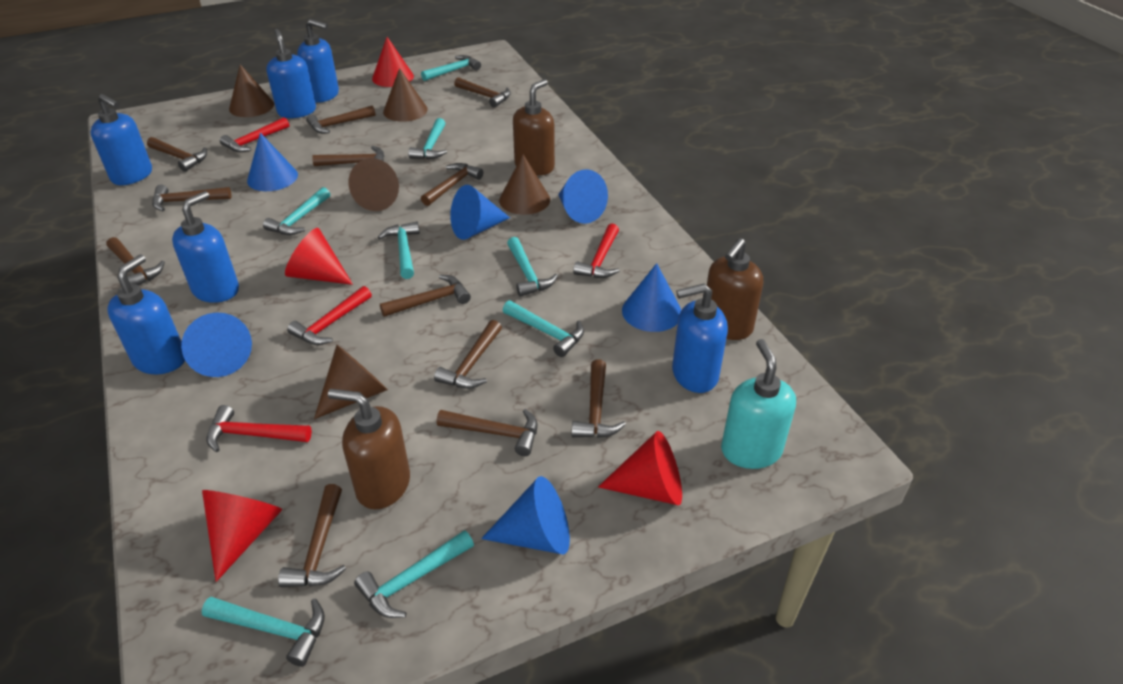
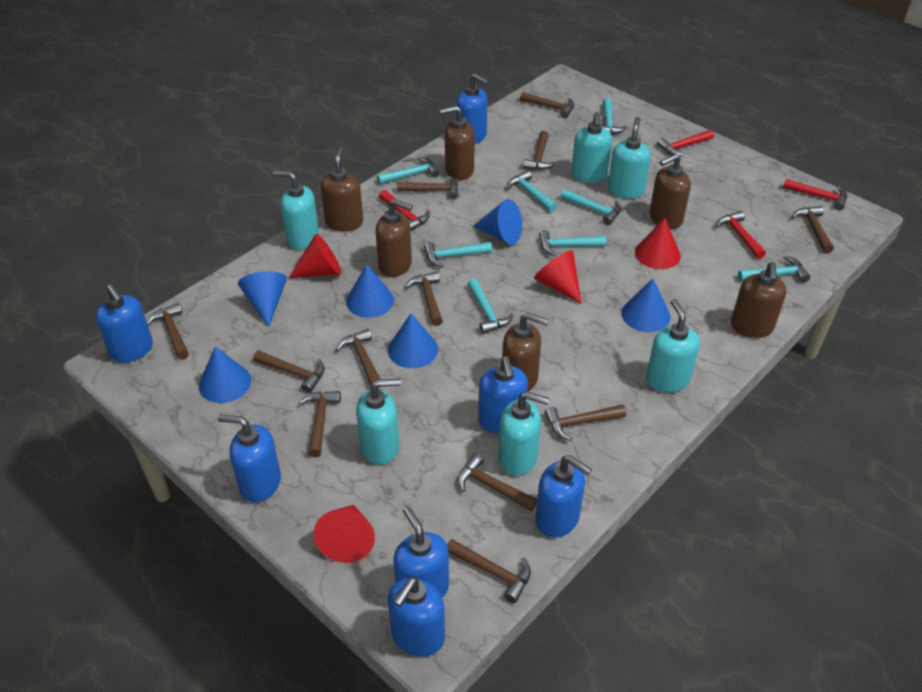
blue soap dispenser: 6 -> 7
brown cone: 5 -> 0
brown soap dispenser: 3 -> 6
turquoise soap dispenser: 1 -> 6

